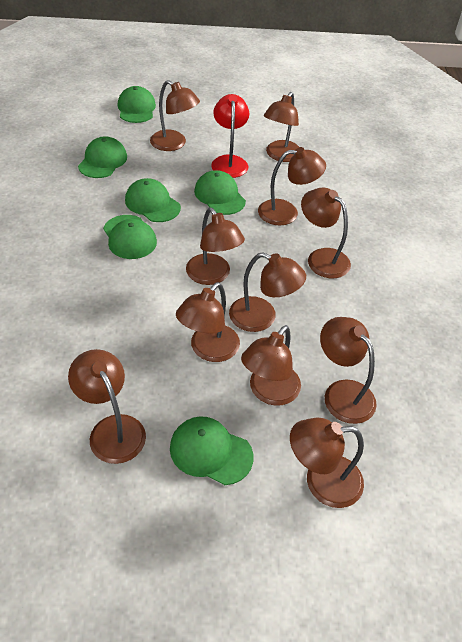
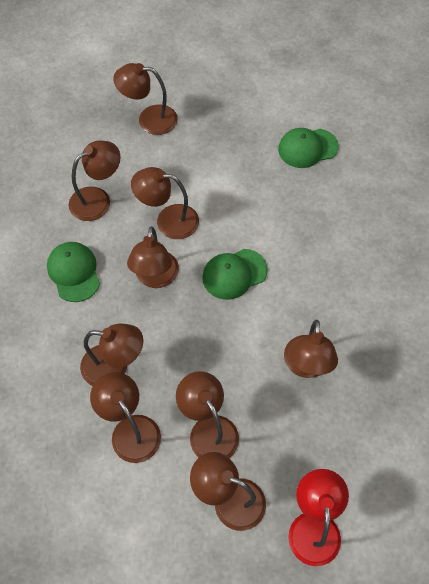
brown lamp: 11 -> 9
green cap: 6 -> 3

